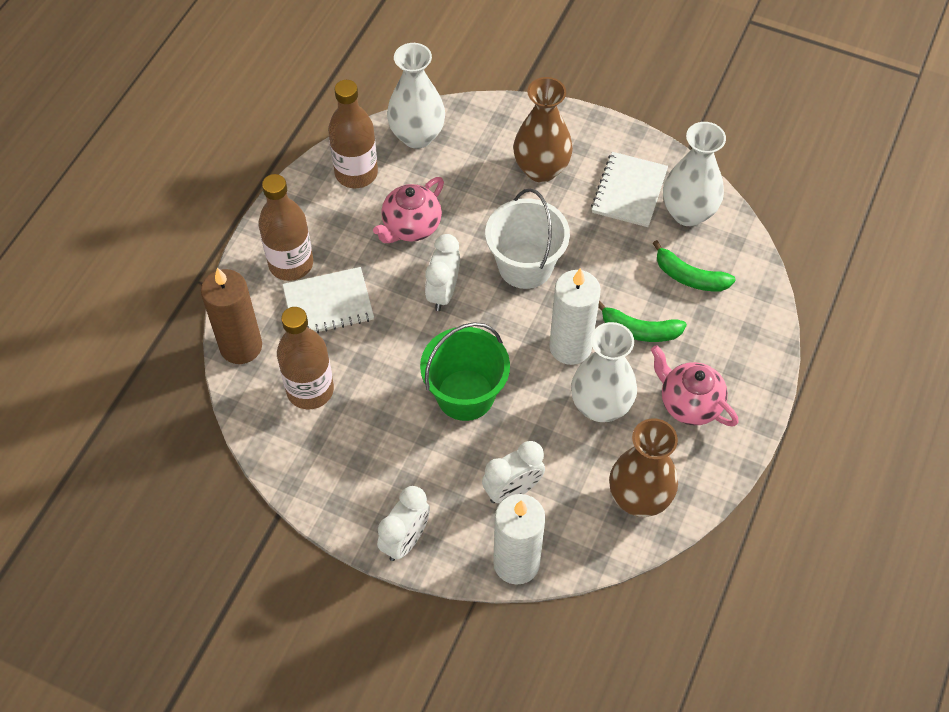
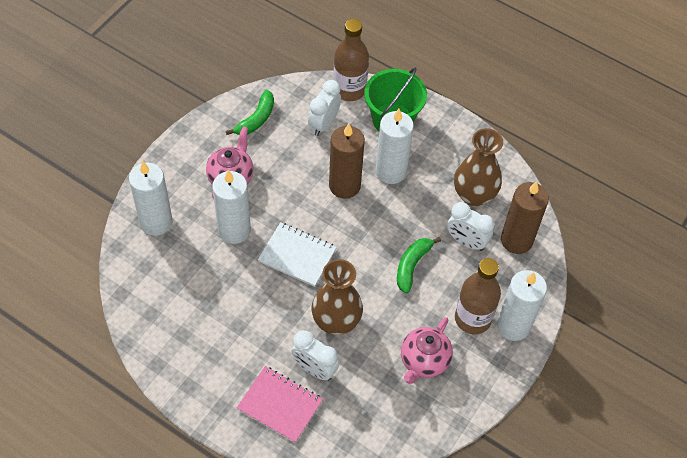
brown bottle: 3 -> 2
brown candle: 1 -> 2
pink notebook: 0 -> 1
white bucket: 1 -> 0
white candle: 2 -> 4
white notebook: 2 -> 1
white vase: 3 -> 0

